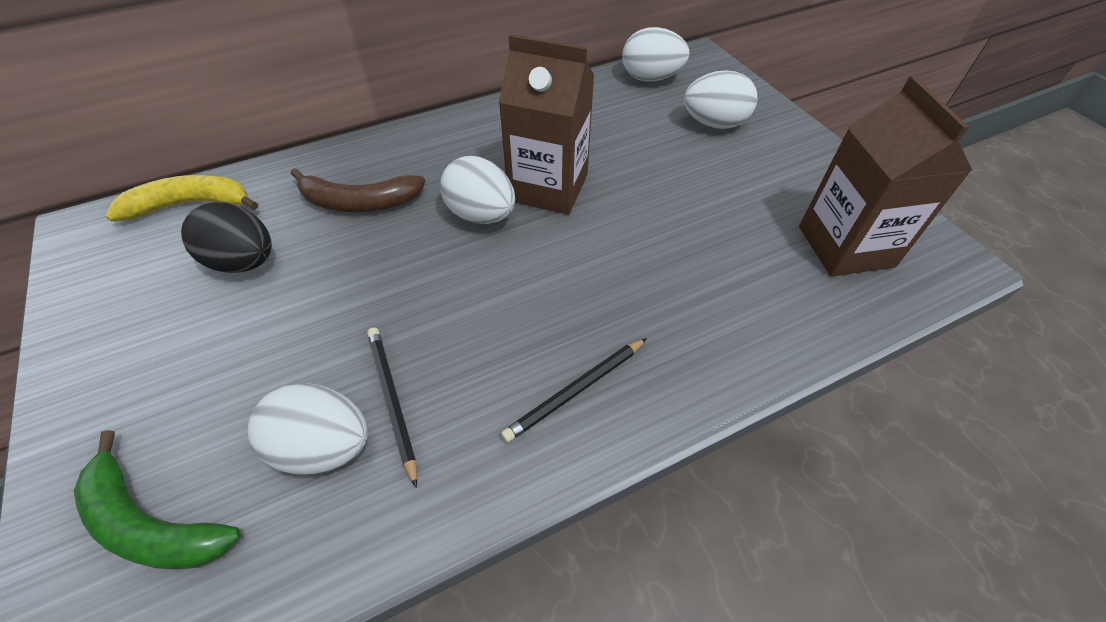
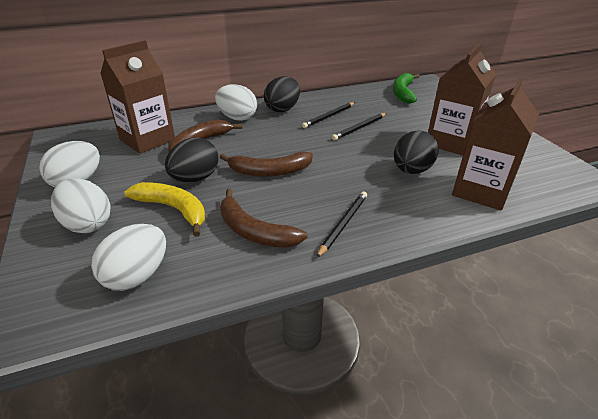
black egg: 1 -> 3
black pencil: 2 -> 3
brown banana: 1 -> 3
brown carton: 2 -> 3

